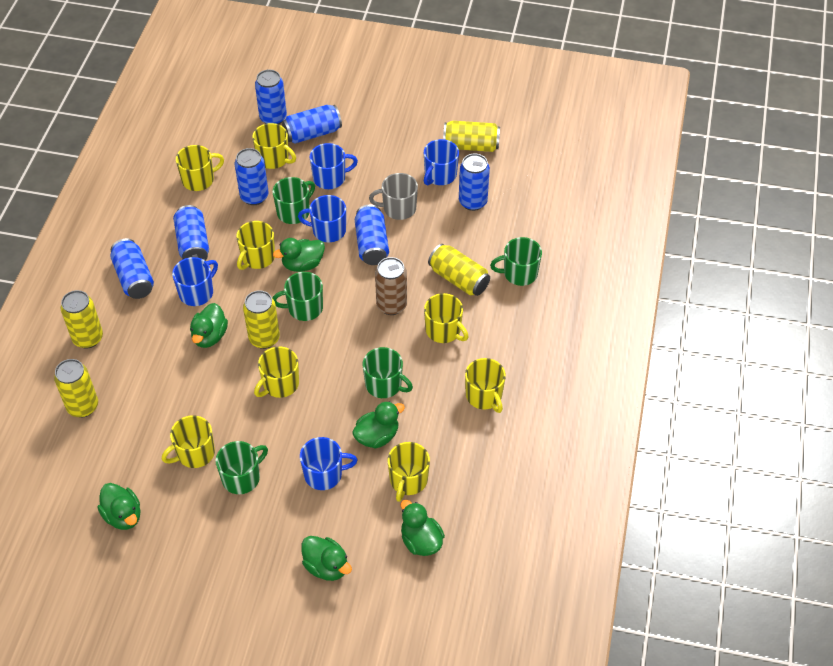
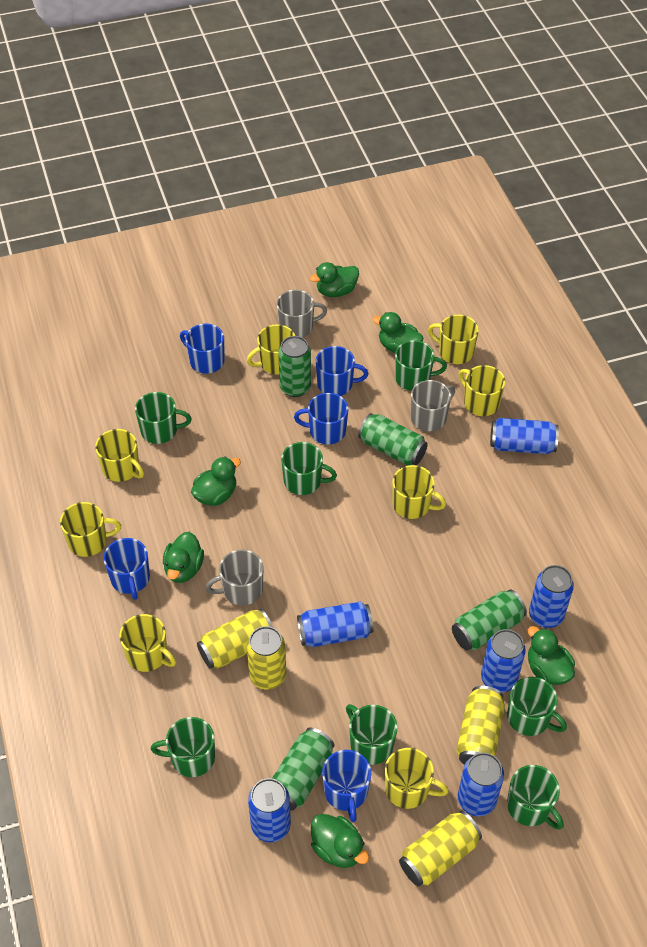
blue can: 7 -> 6
brown can: 1 -> 0
green can: 0 -> 4
green mug: 5 -> 7
grey mug: 1 -> 3
yellow can: 5 -> 4

